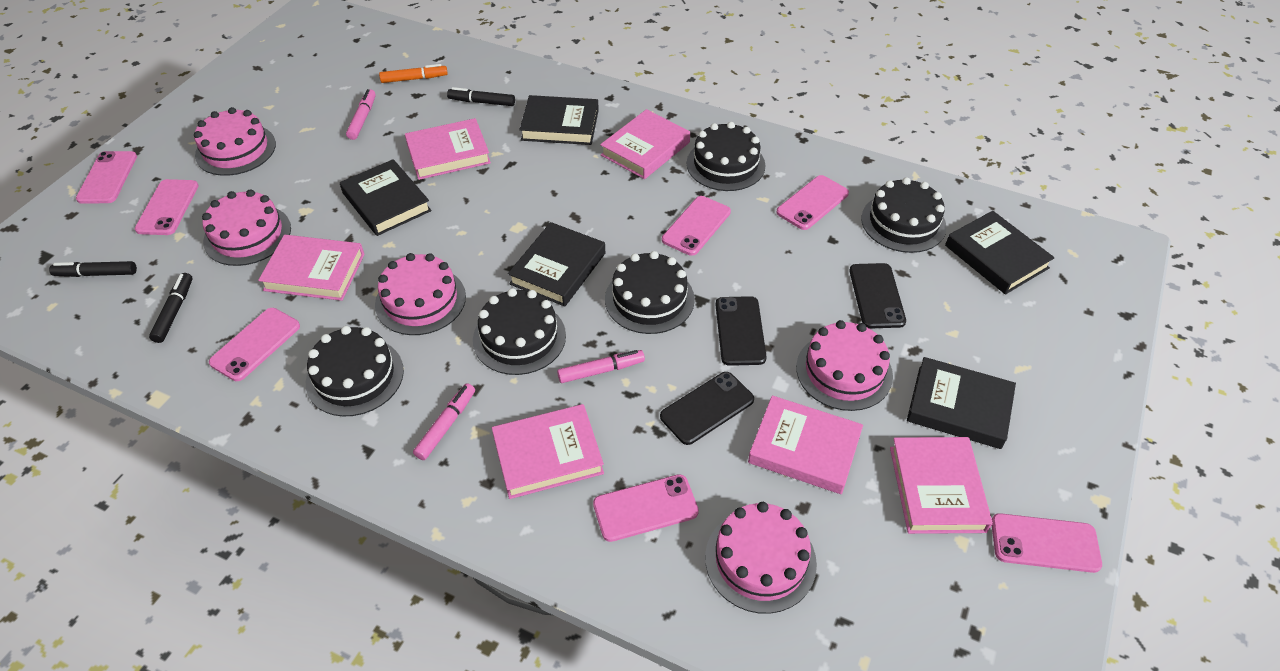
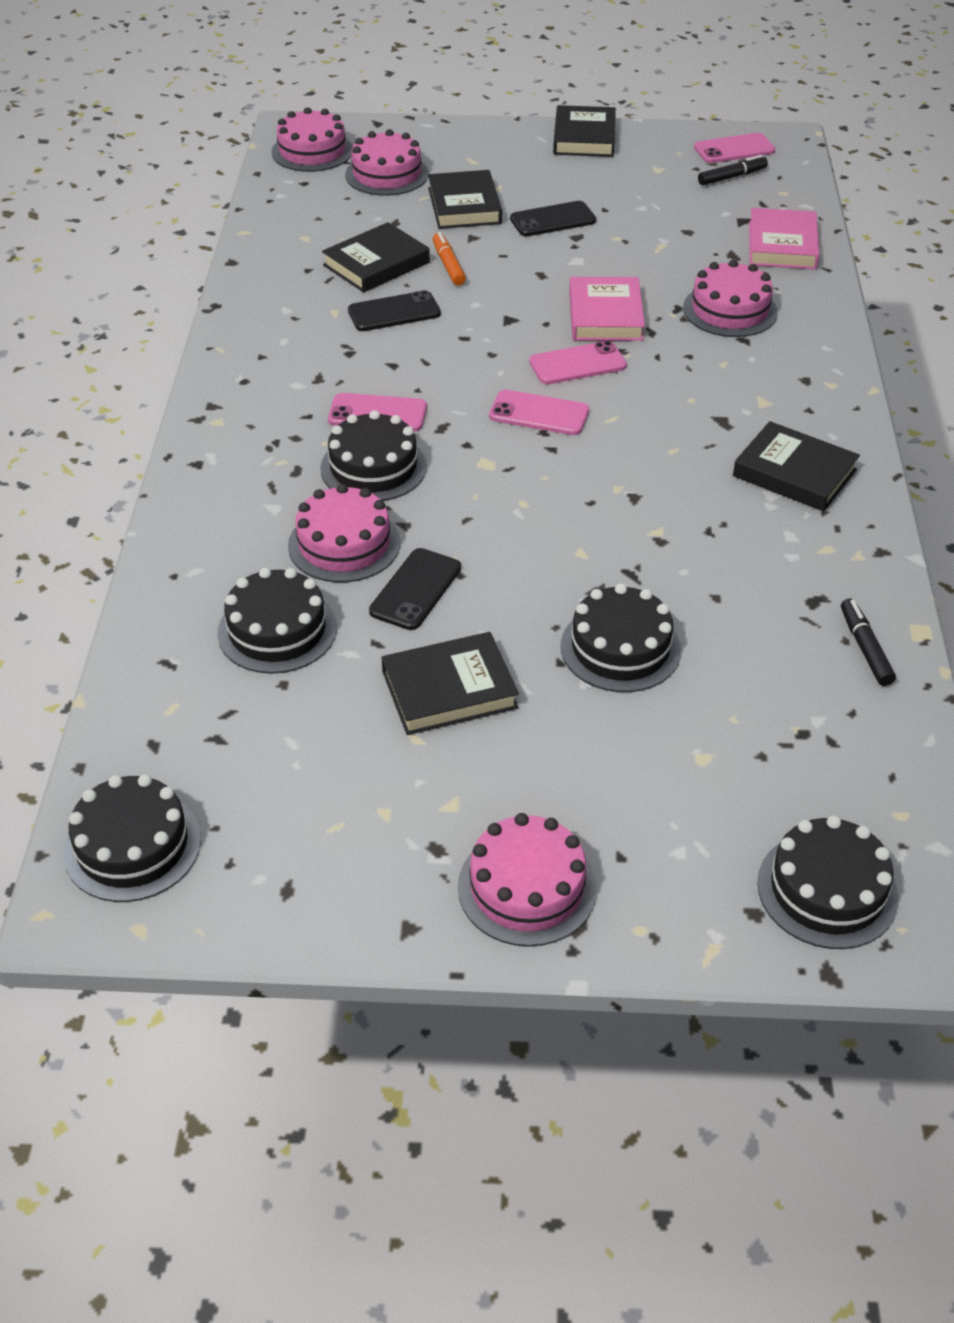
black marker: 3 -> 2
pink book: 6 -> 2
pink marker: 3 -> 0
pink phone: 7 -> 4

